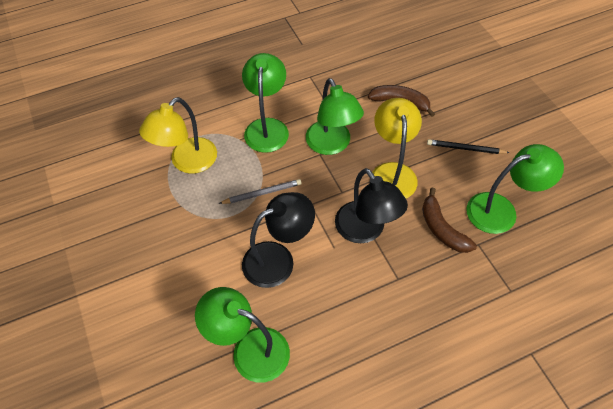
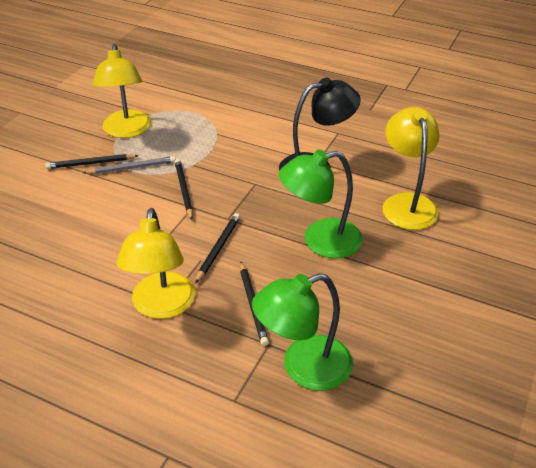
black lamp: 2 -> 1
black pencil: 1 -> 4
brown banana: 2 -> 0
green lamp: 4 -> 2
yellow lamp: 2 -> 3

